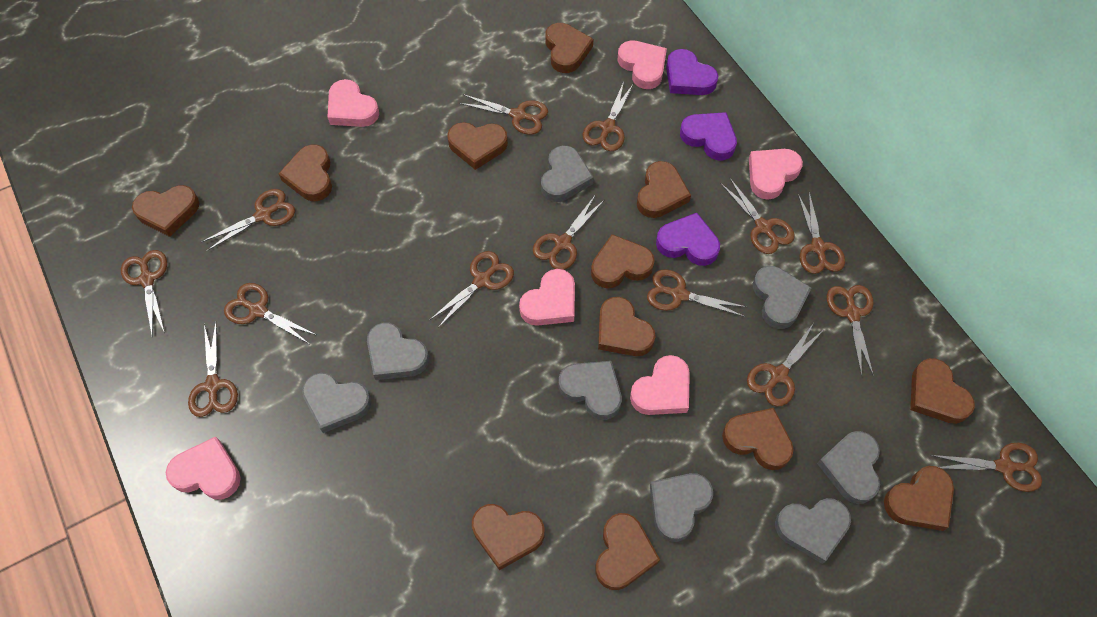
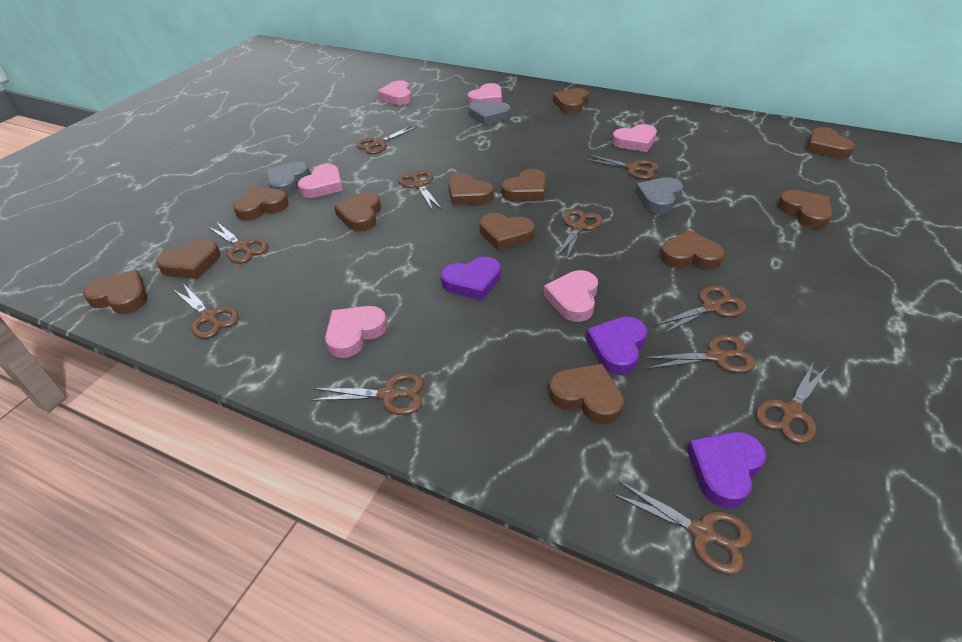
brown scissors: 14 -> 11
grey heart: 8 -> 3

